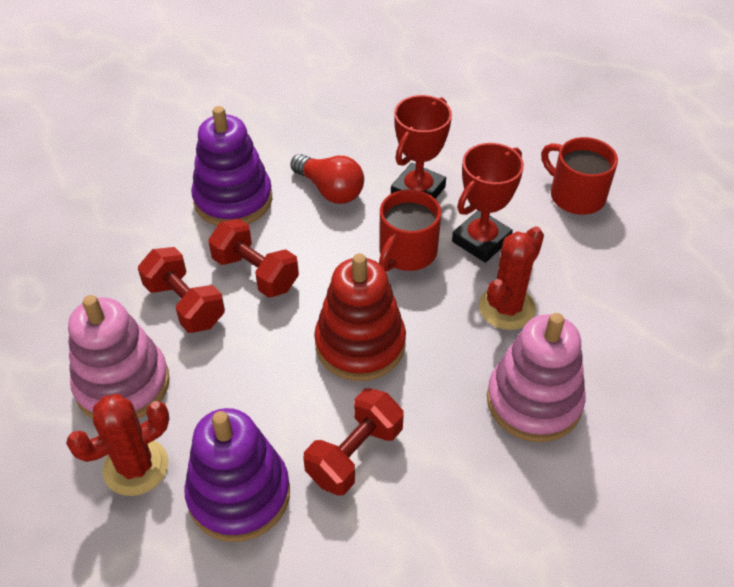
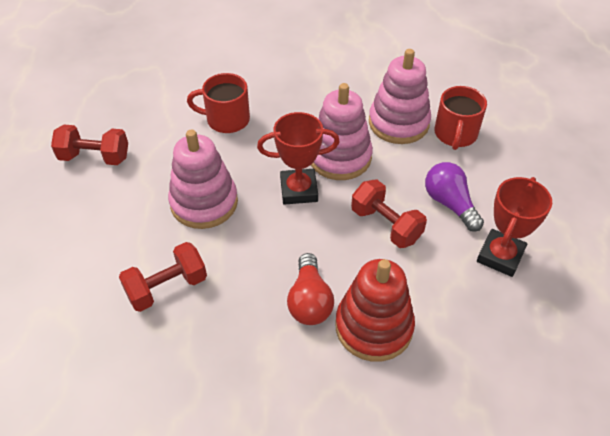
pink stacking toy: 2 -> 3
purple light bulb: 0 -> 1
purple stacking toy: 2 -> 0
red cactus: 2 -> 0

